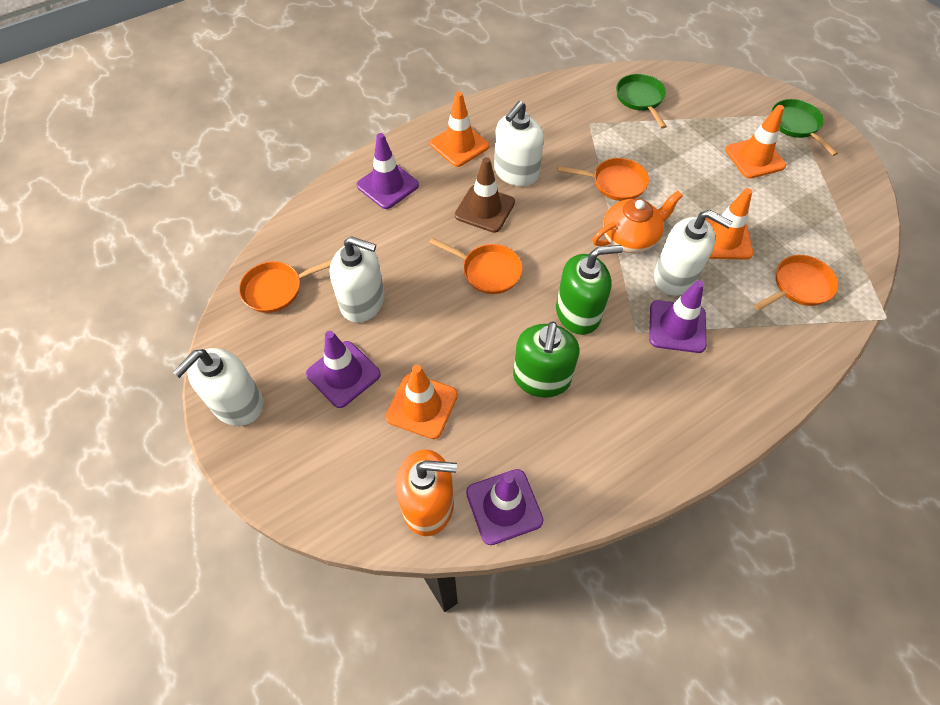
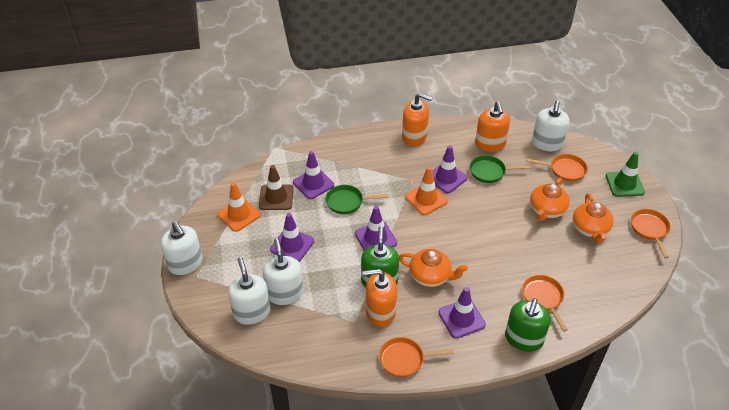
green traffic cone: 0 -> 1
orange soap dispenser: 1 -> 3
orange teapot: 1 -> 3
orange traffic cone: 4 -> 2
purple traffic cone: 4 -> 5

